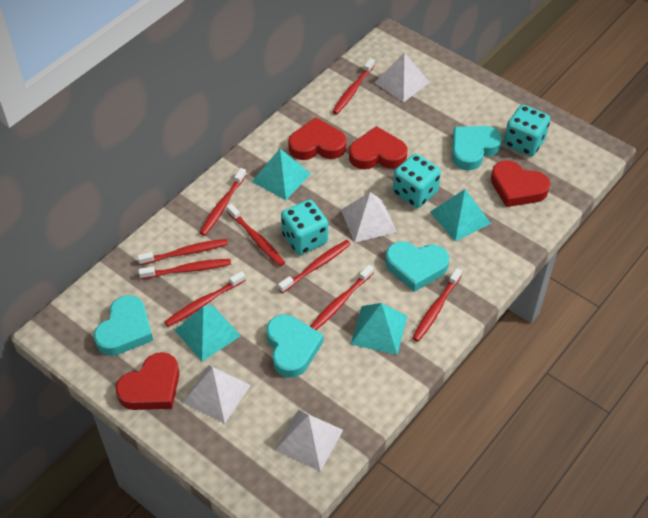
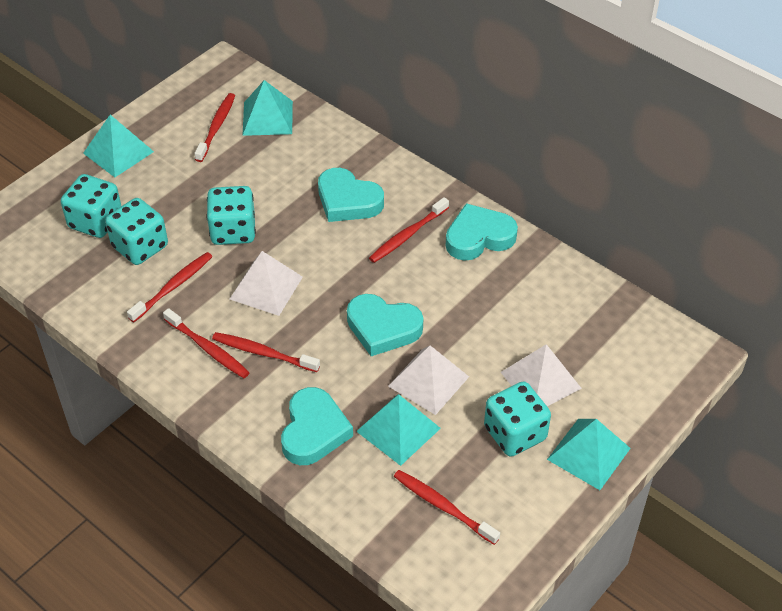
red heart: 4 -> 0
red toothbrush: 9 -> 6
turquoise dice: 3 -> 4
white pyramid: 4 -> 3

